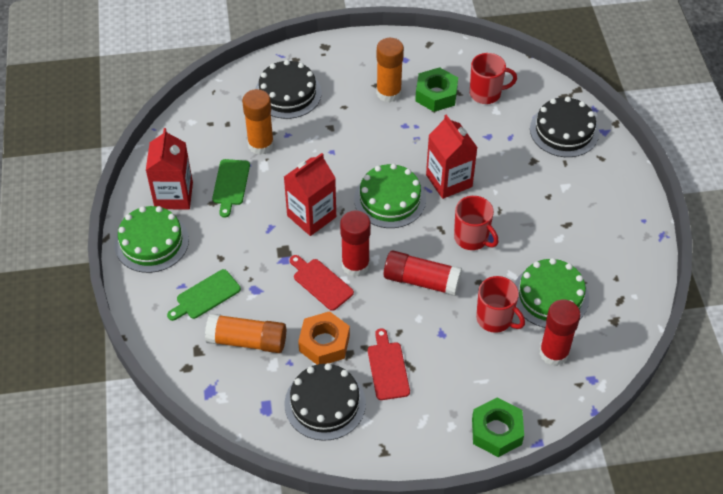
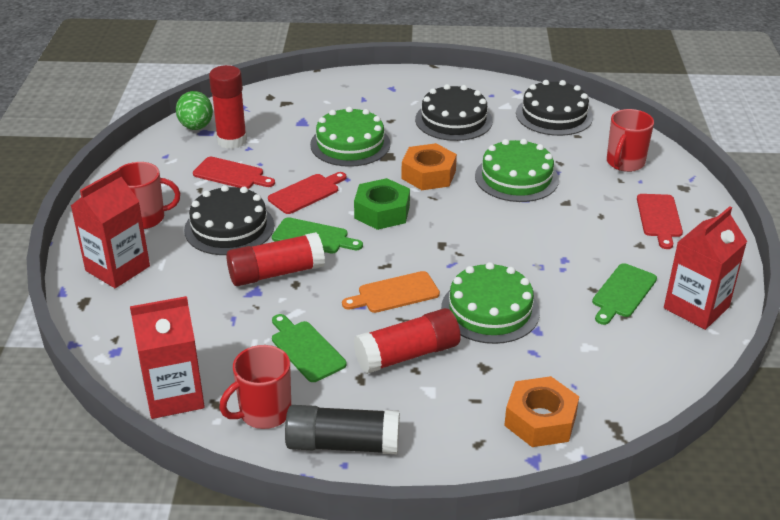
black glue stick: 0 -> 1
green cutting board: 2 -> 3
green egg: 0 -> 1
green nut: 2 -> 1
orange cutting board: 0 -> 1
orange glue stick: 3 -> 0
orange nut: 1 -> 2
red cutting board: 2 -> 3

